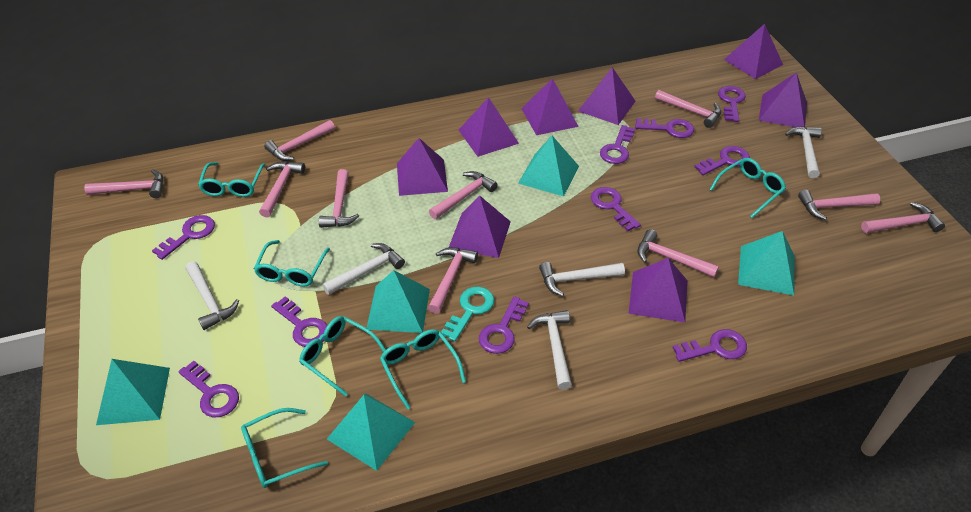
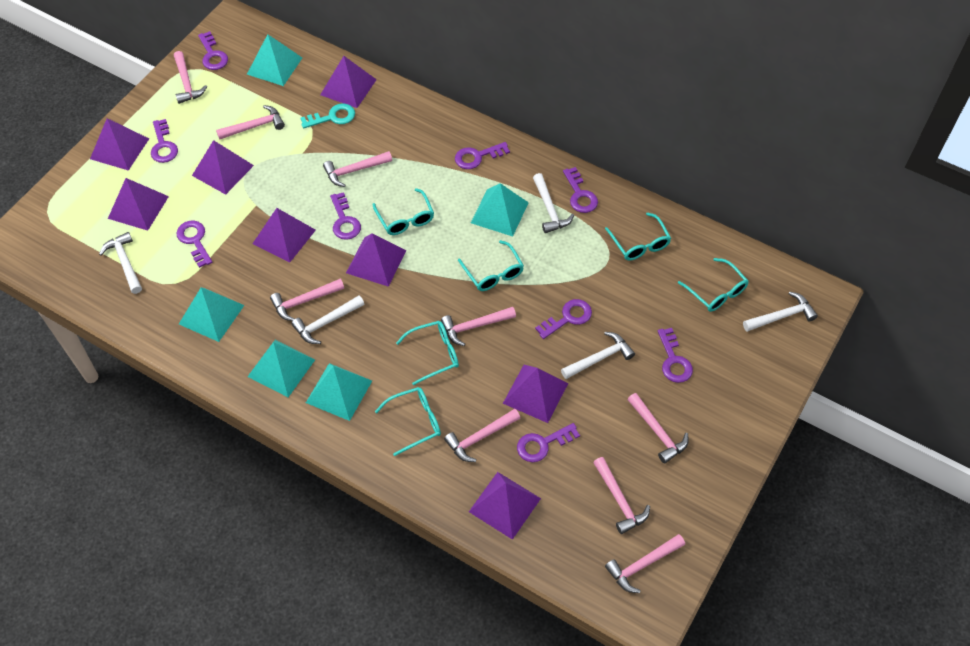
pink hammer: 10 -> 9
purple key: 10 -> 9

